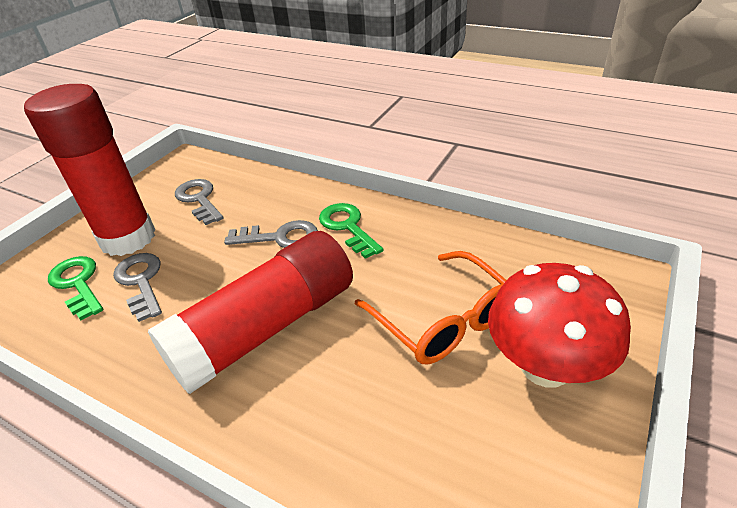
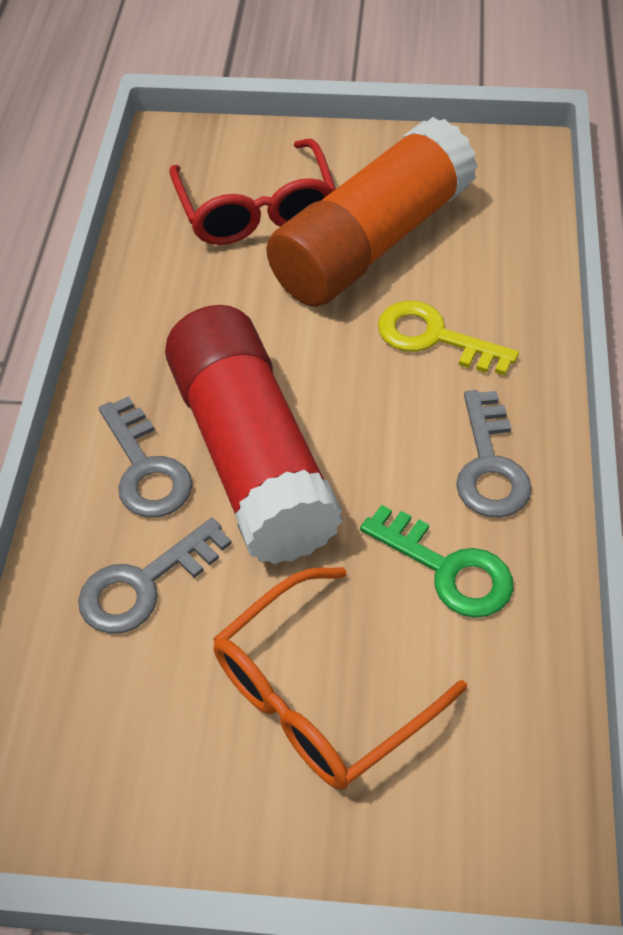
green key: 2 -> 1
orange glue stick: 0 -> 1
red glasses: 0 -> 1
red glue stick: 2 -> 1
red mushroom: 1 -> 0
yellow key: 0 -> 1

